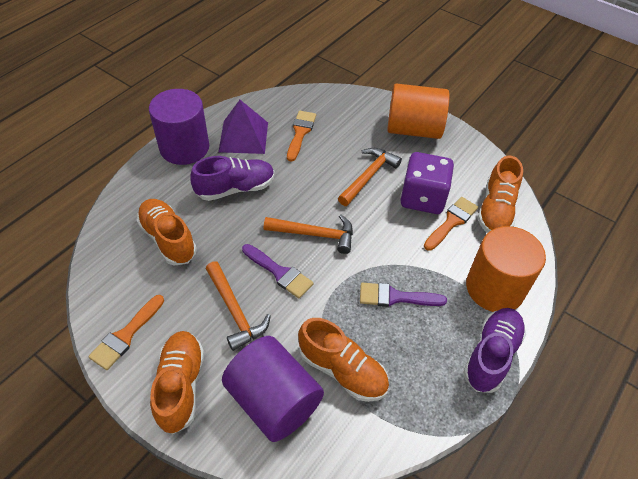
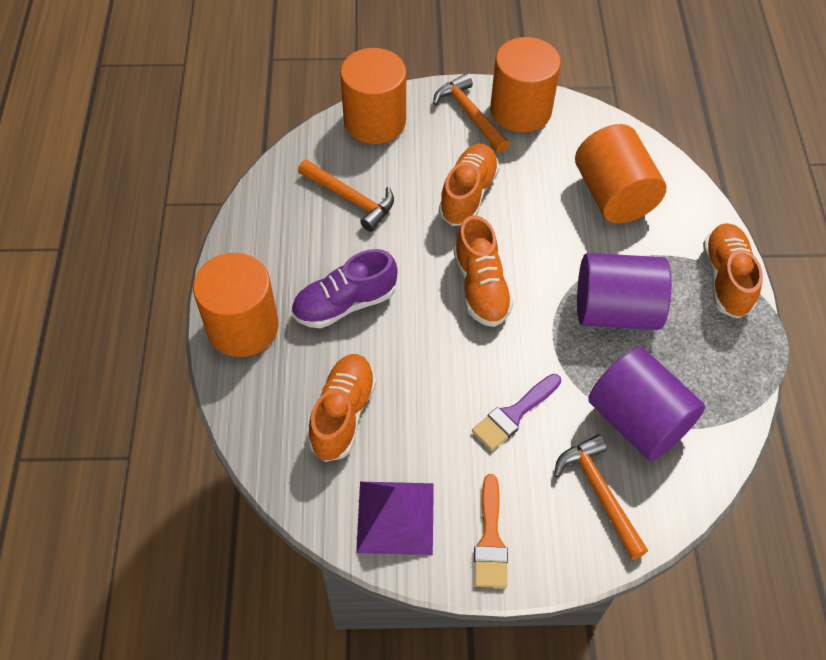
orange brush: 3 -> 1
orange cylinder: 2 -> 4
purple brush: 2 -> 1
purple dice: 1 -> 0
purple shoe: 2 -> 1

